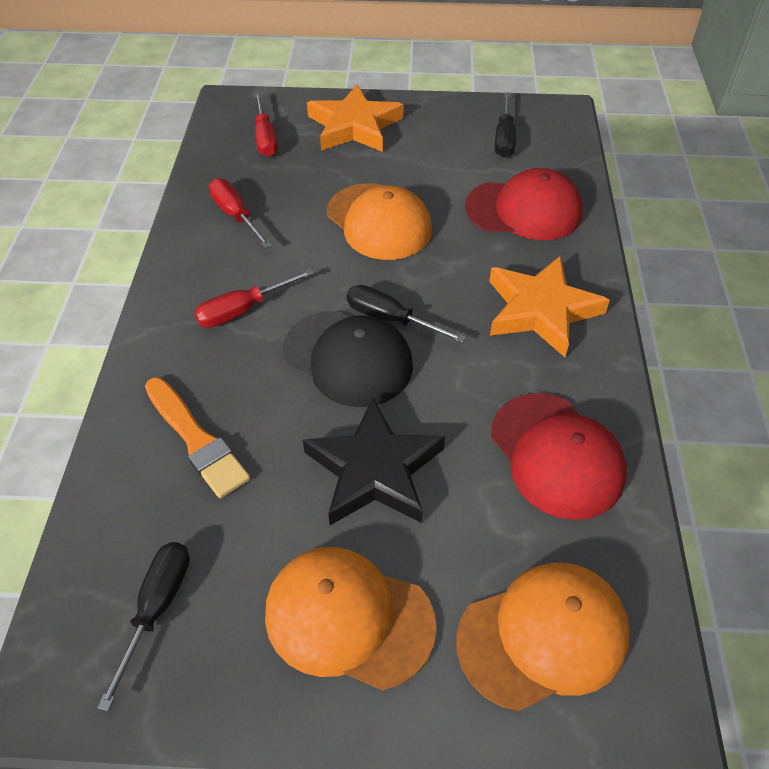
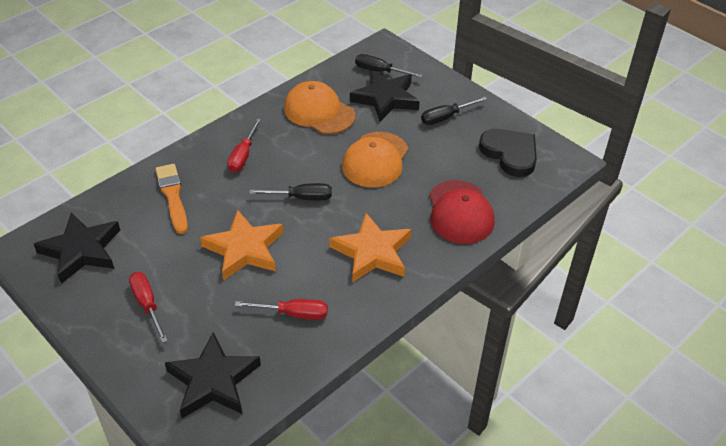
black cap: 1 -> 0
black heart: 0 -> 1
black star: 1 -> 3
orange cap: 3 -> 2
red cap: 2 -> 1

